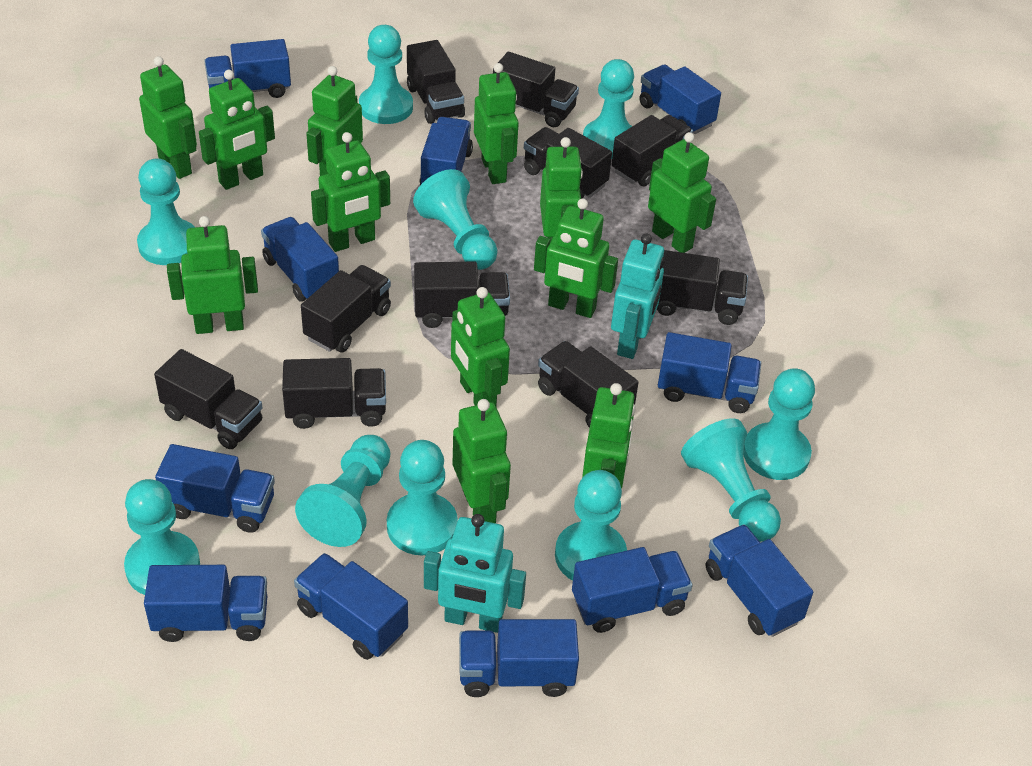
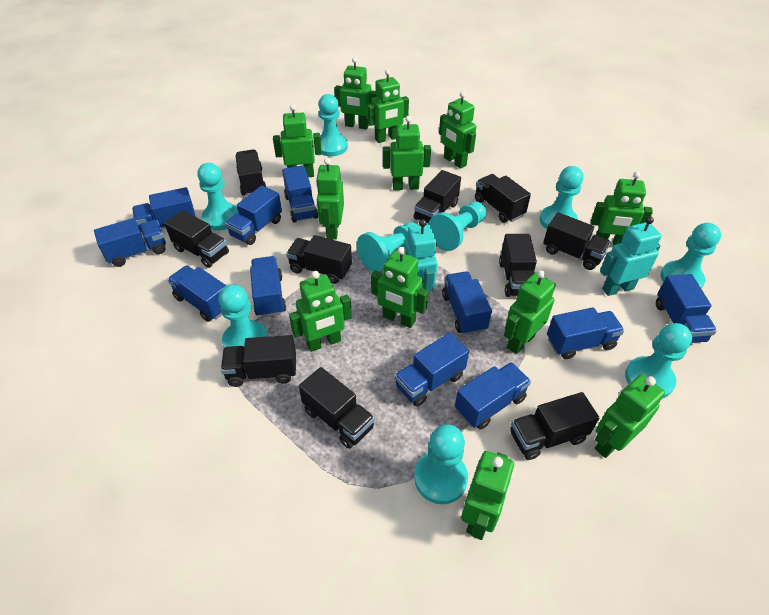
turquoise pawn: 10 -> 9

